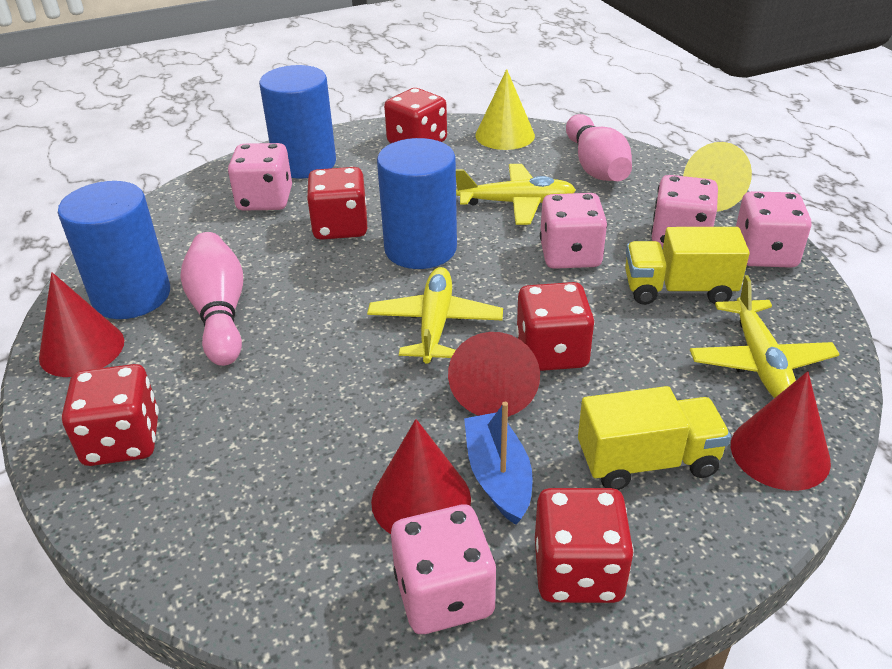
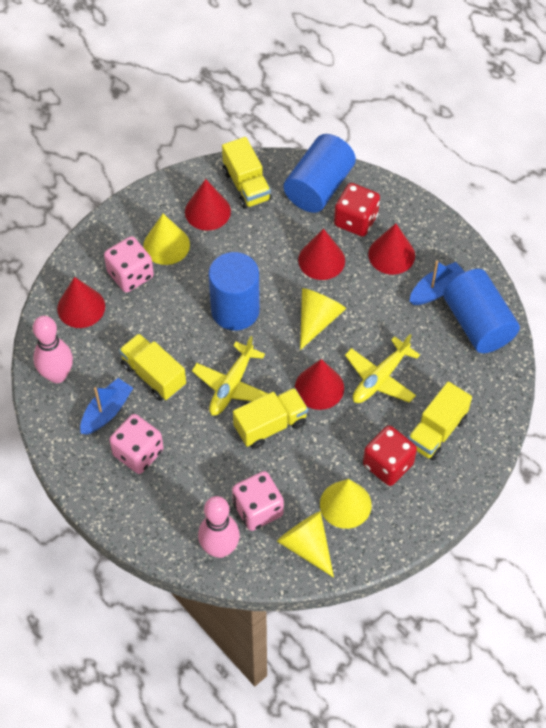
blue boat: 1 -> 2
pink dice: 5 -> 3
red cone: 4 -> 5
red dice: 5 -> 2
yellow cone: 2 -> 4
yellow plane: 3 -> 2
yellow truck: 2 -> 4

